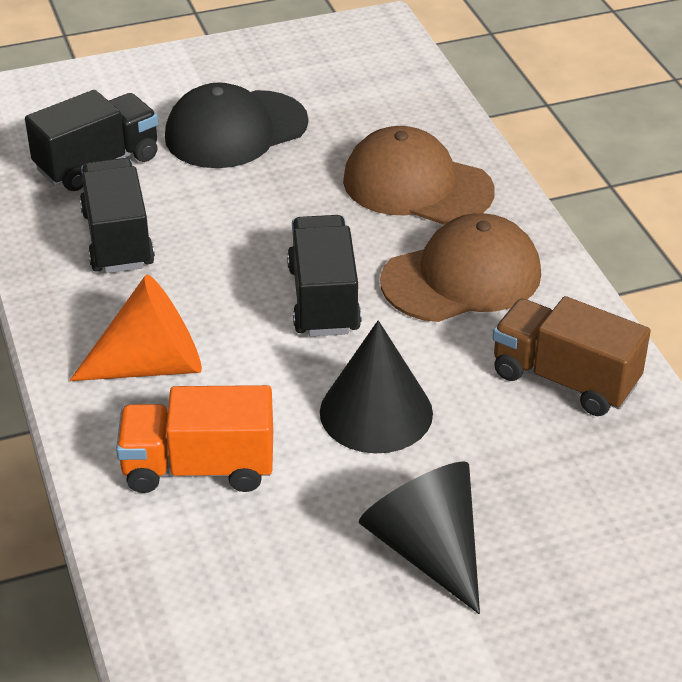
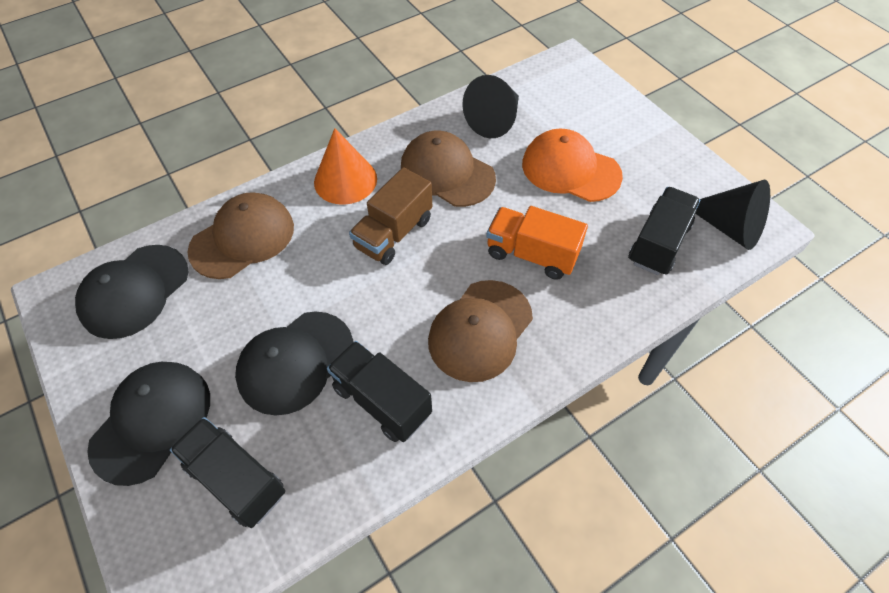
black cap: 1 -> 3
brown cap: 2 -> 3
orange cap: 0 -> 1

